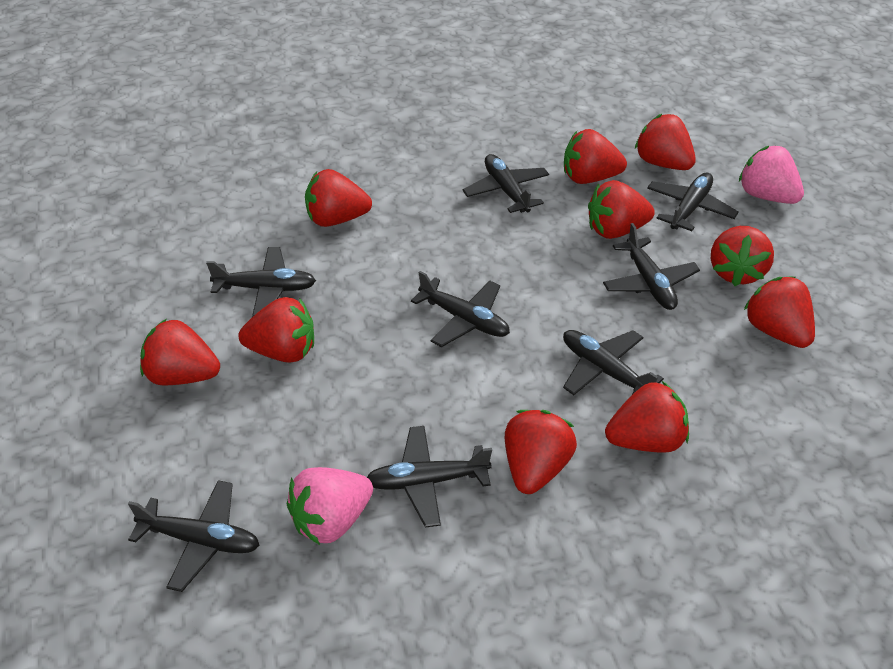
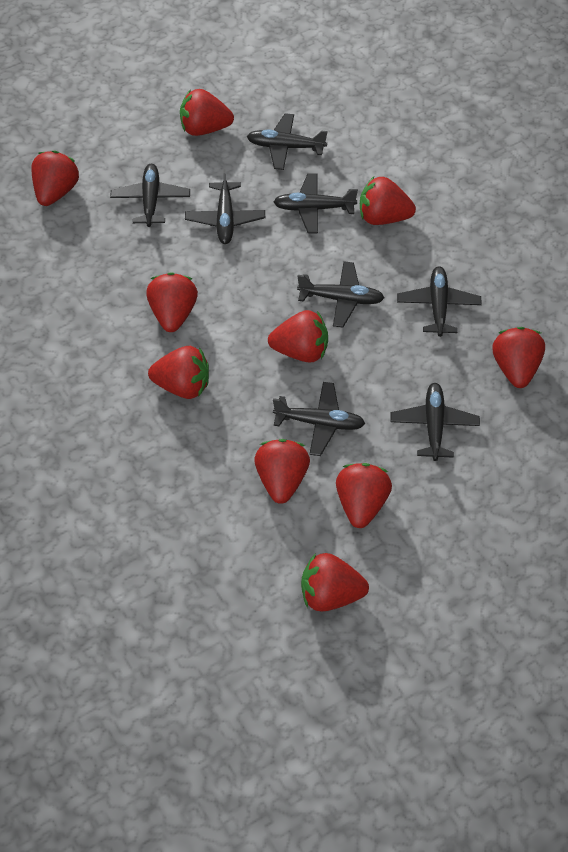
pink strawberry: 2 -> 0

